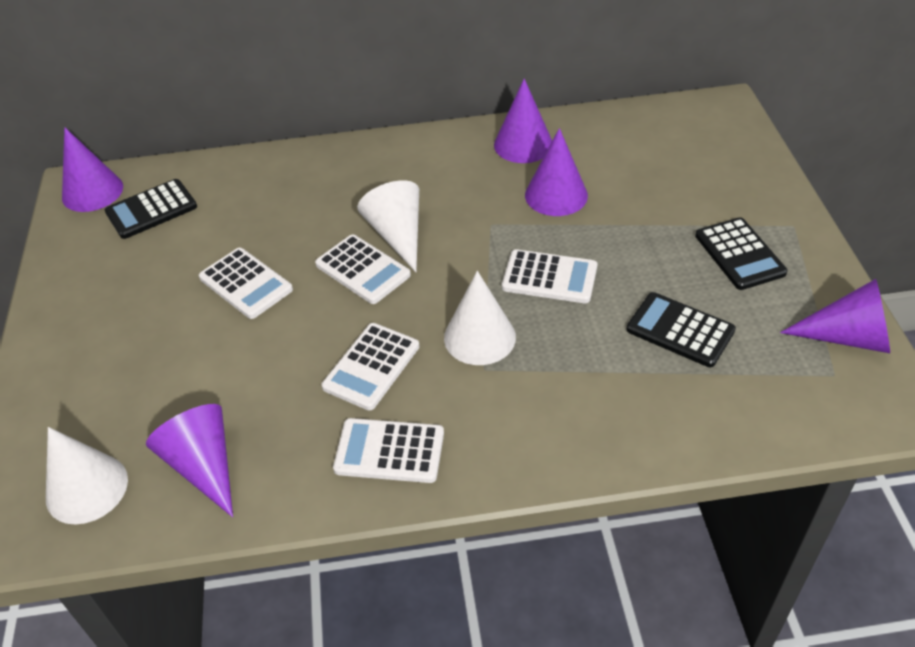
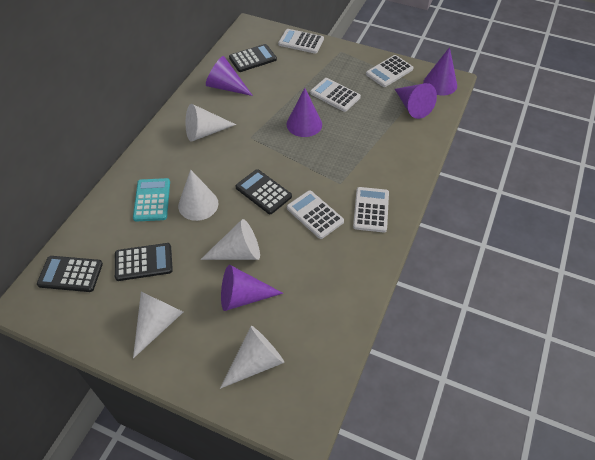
black calculator: 3 -> 4
turquoise calculator: 0 -> 1
white cone: 3 -> 5

